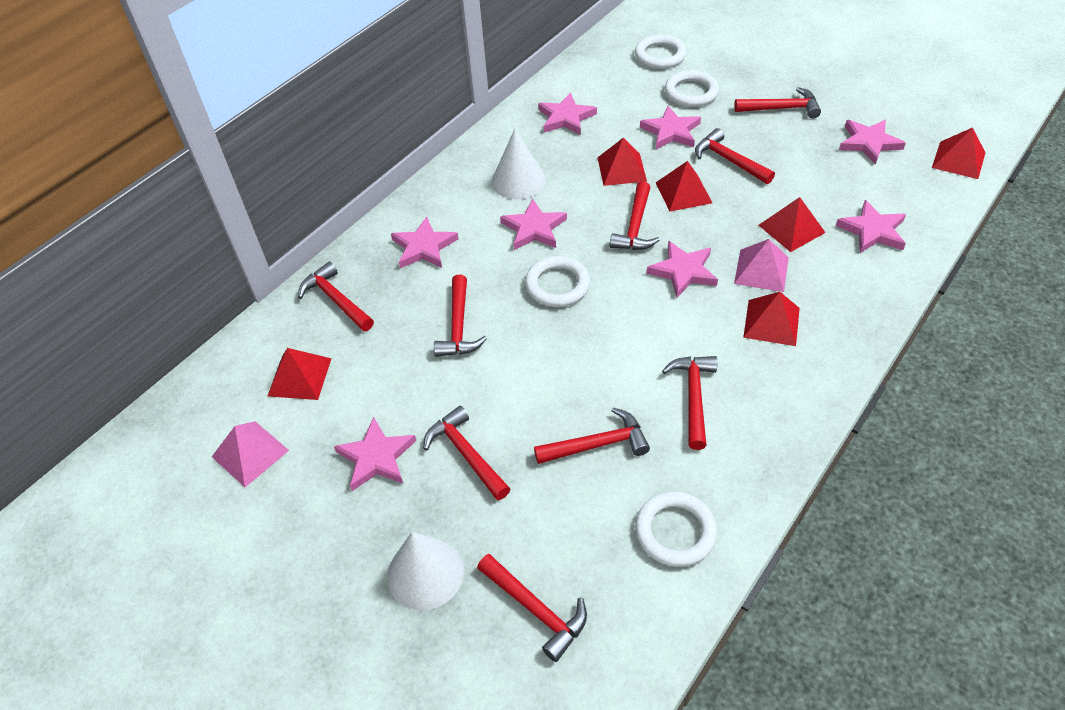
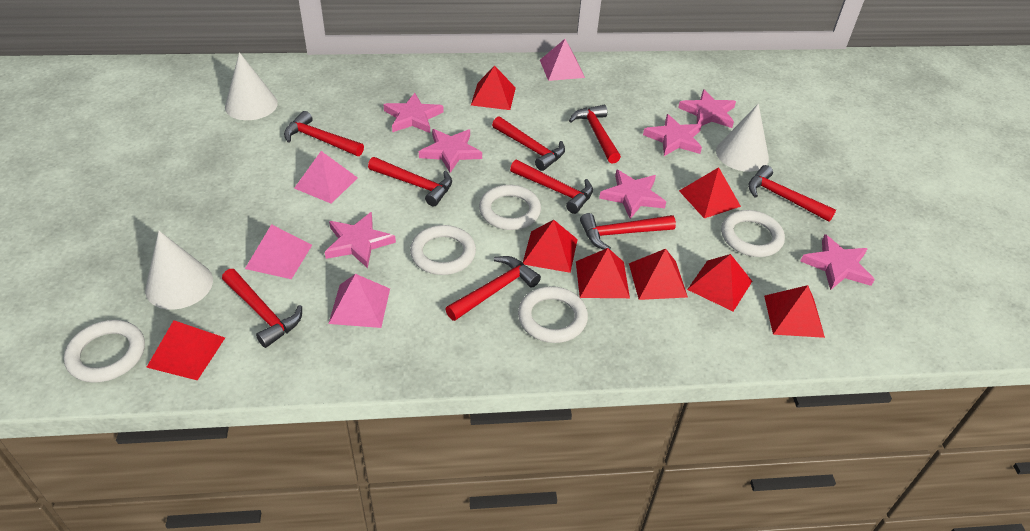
pink pyramid: 2 -> 4
pink star: 8 -> 7
red pyramid: 6 -> 8
white cone: 2 -> 3
white ring: 4 -> 5

